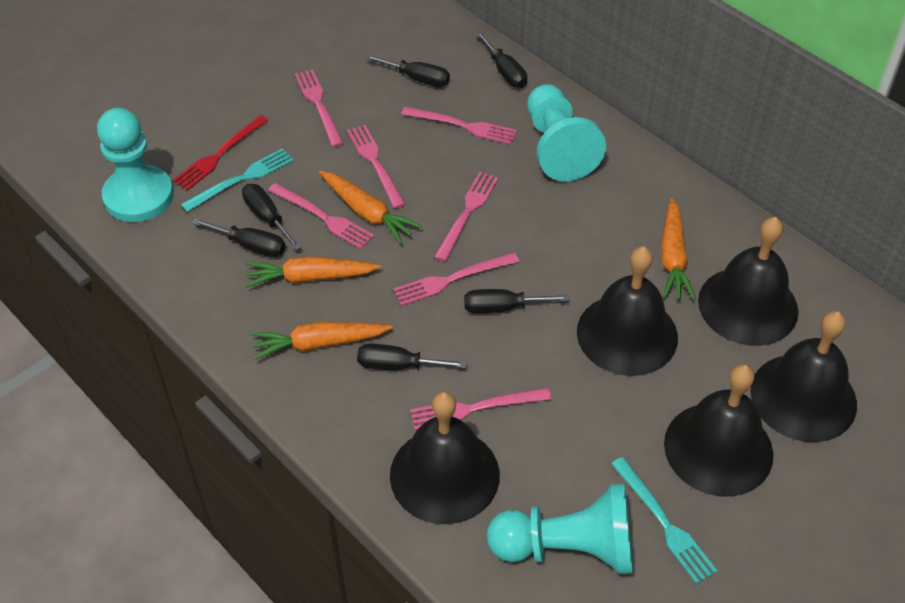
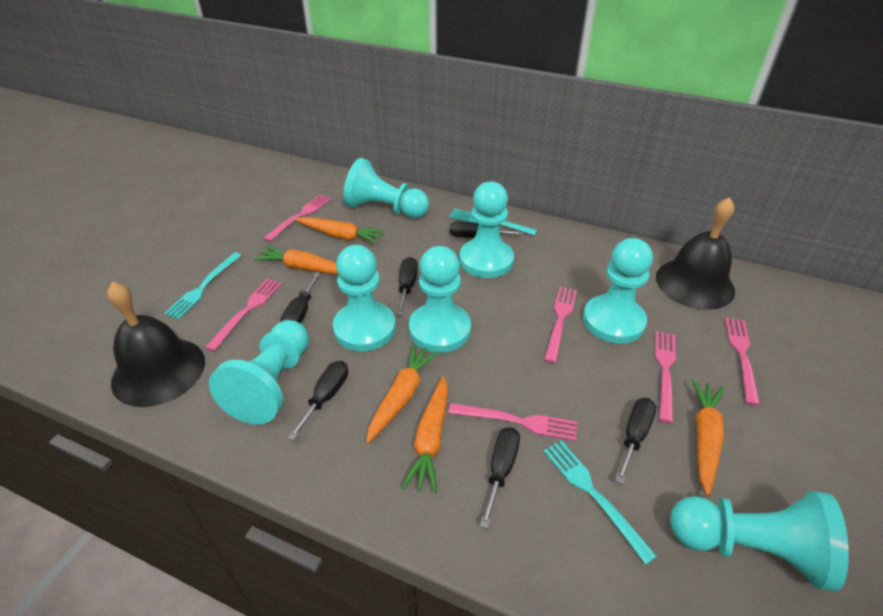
black bell: 5 -> 2
orange carrot: 4 -> 5
pink fork: 7 -> 6
red fork: 1 -> 0
turquoise fork: 2 -> 3
turquoise pawn: 3 -> 7

